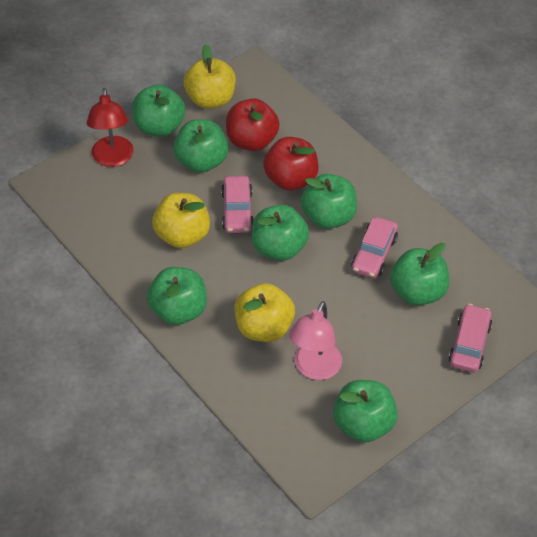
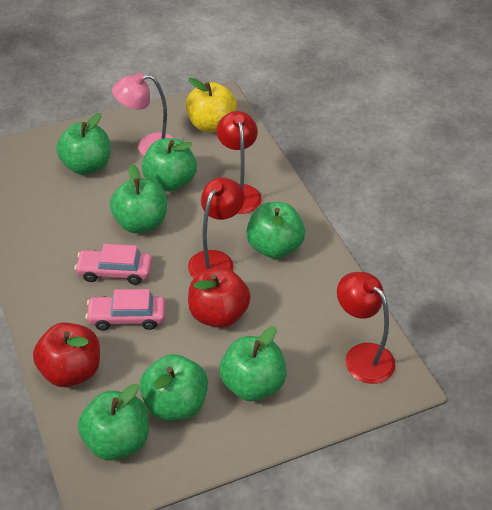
pink car: 3 -> 2
red lamp: 1 -> 3
yellow apple: 3 -> 1

